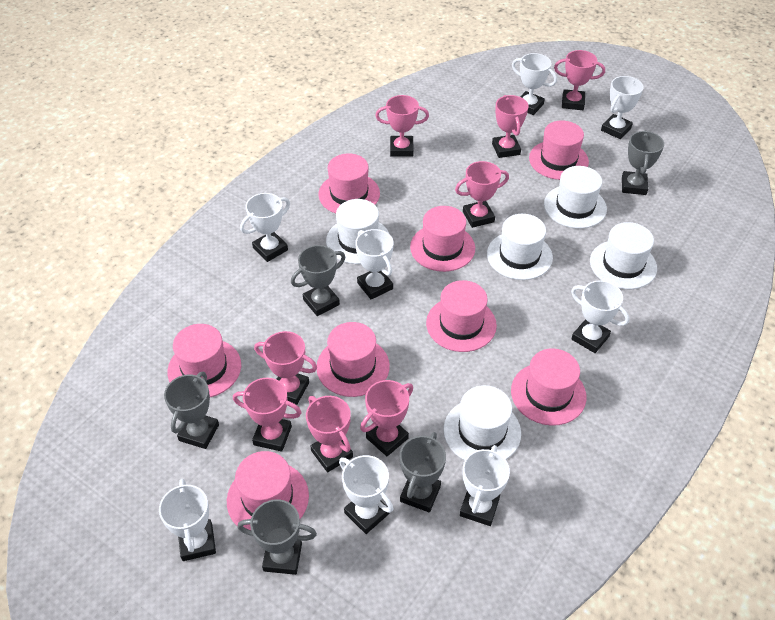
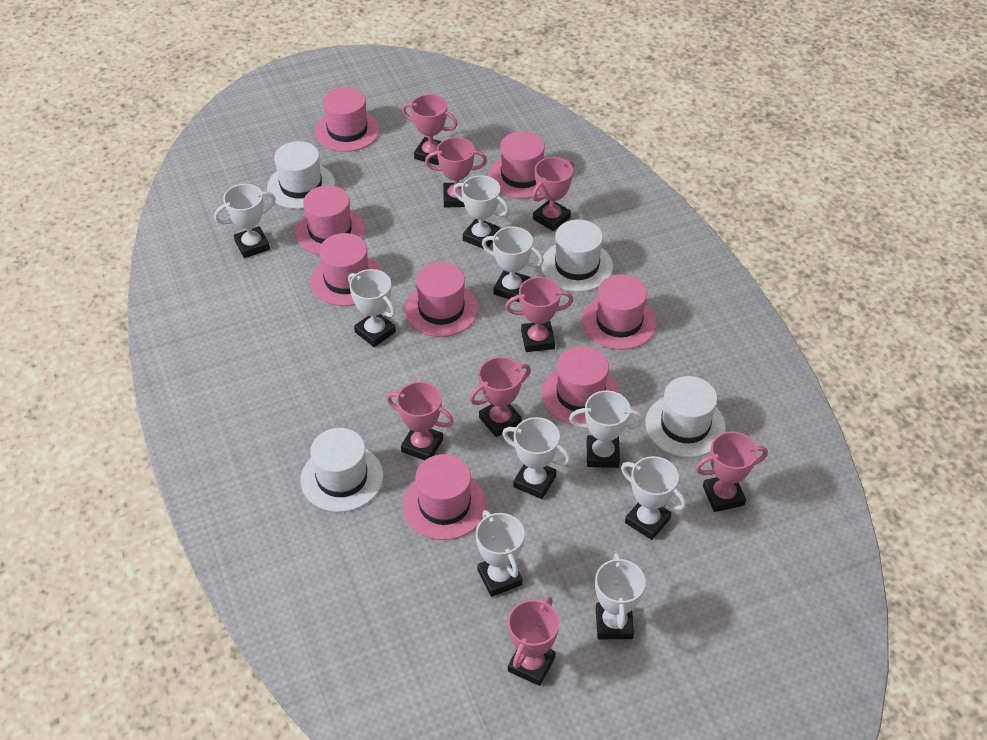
grey trophy: 5 -> 0
white hat: 5 -> 4
white trophy: 8 -> 9

